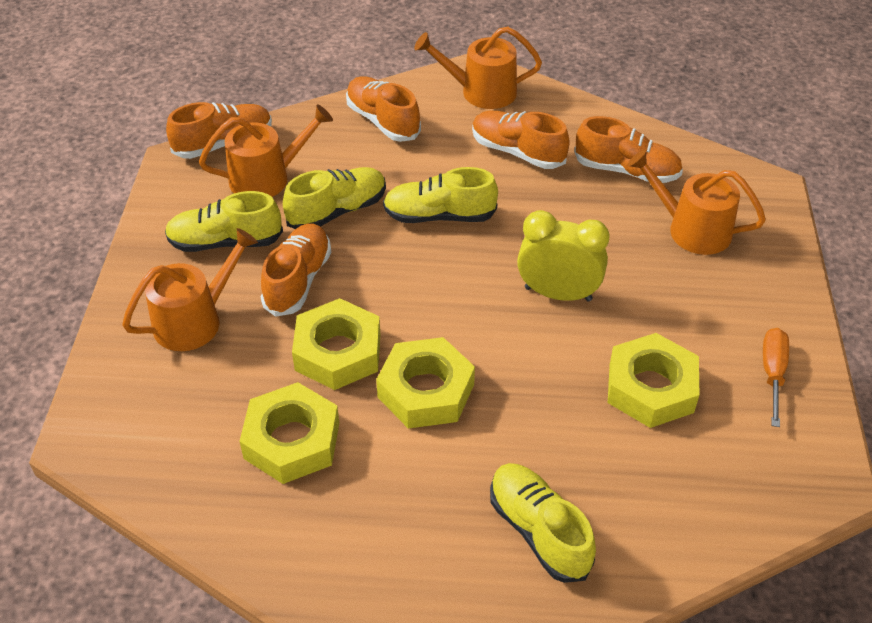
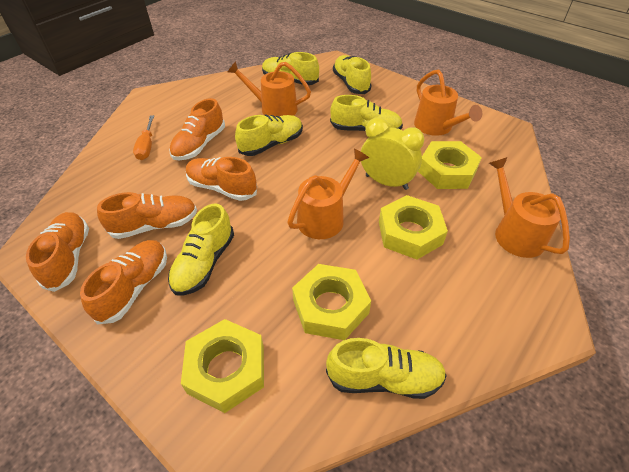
yellow shoe: 4 -> 6

